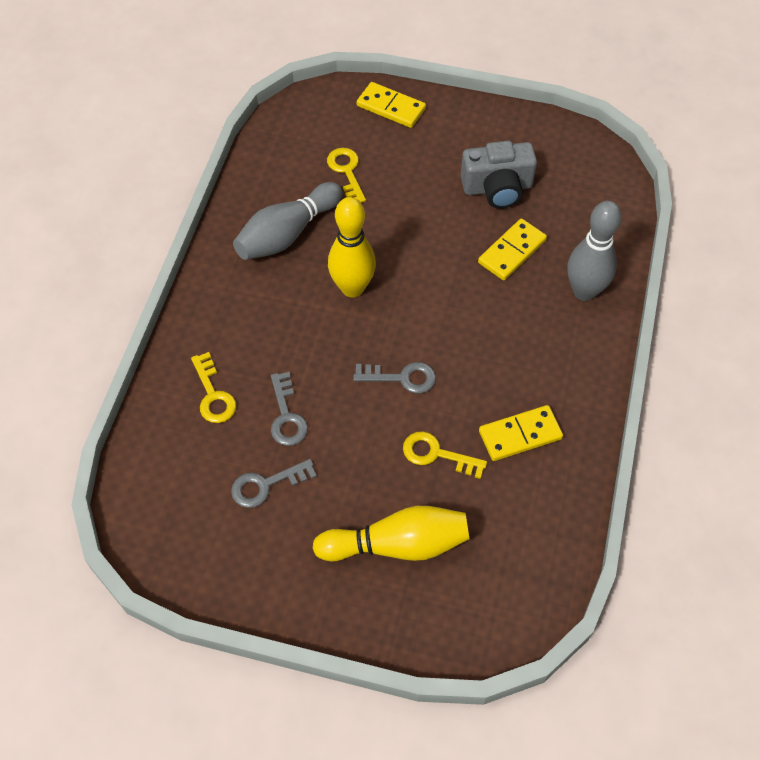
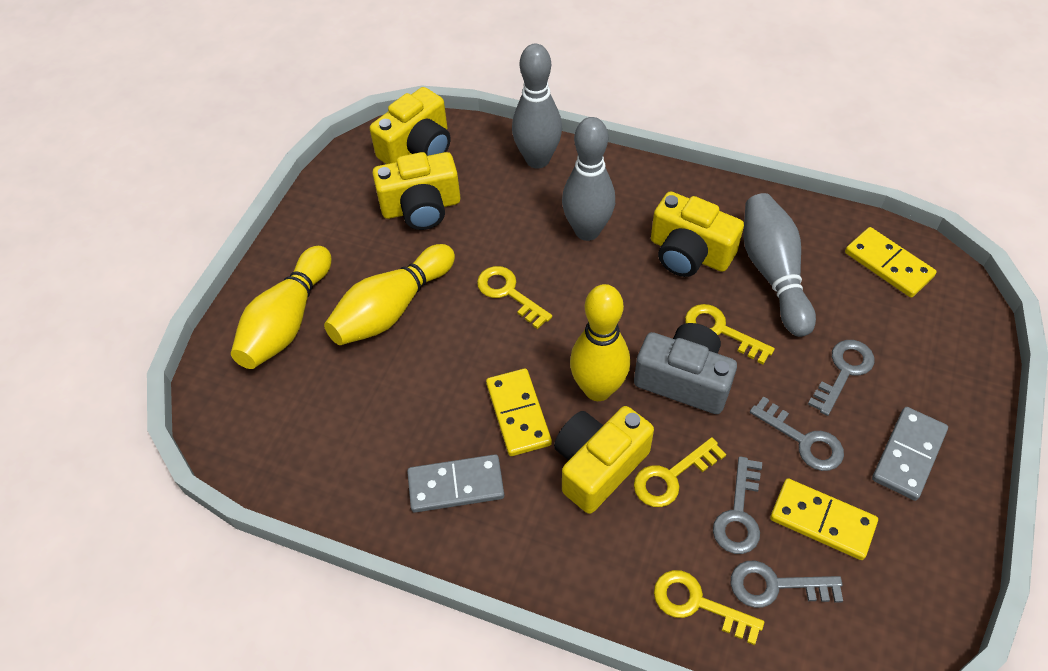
grey bowling pin: 2 -> 3
grey domino: 0 -> 2
grey key: 3 -> 4
yellow bowling pin: 2 -> 3
yellow camera: 0 -> 4
yellow key: 3 -> 4

